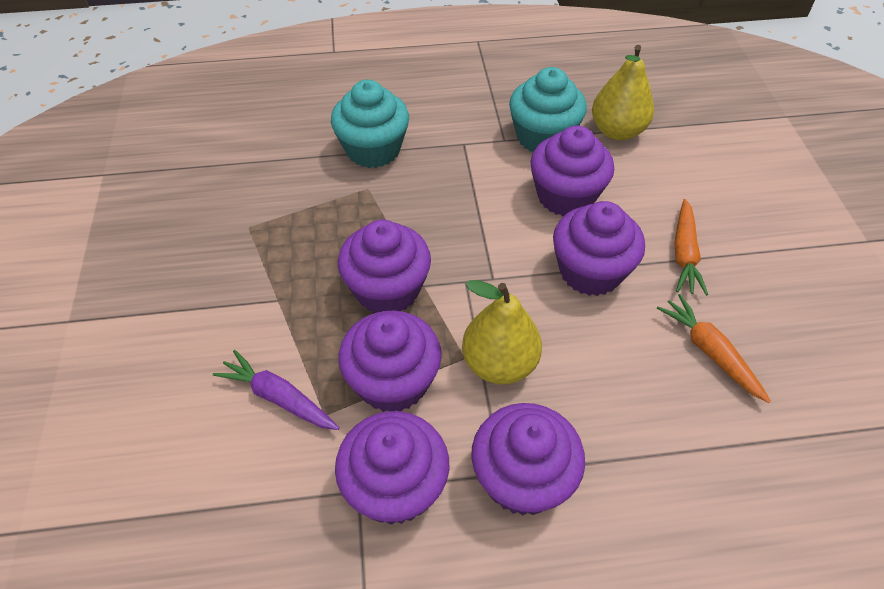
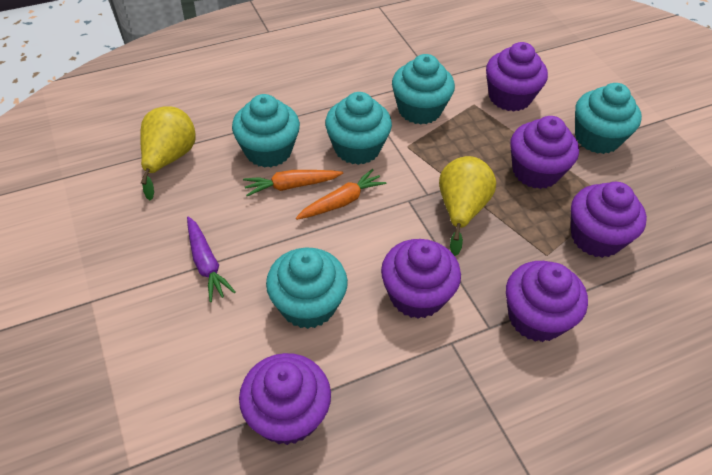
turquoise cupcake: 2 -> 5

